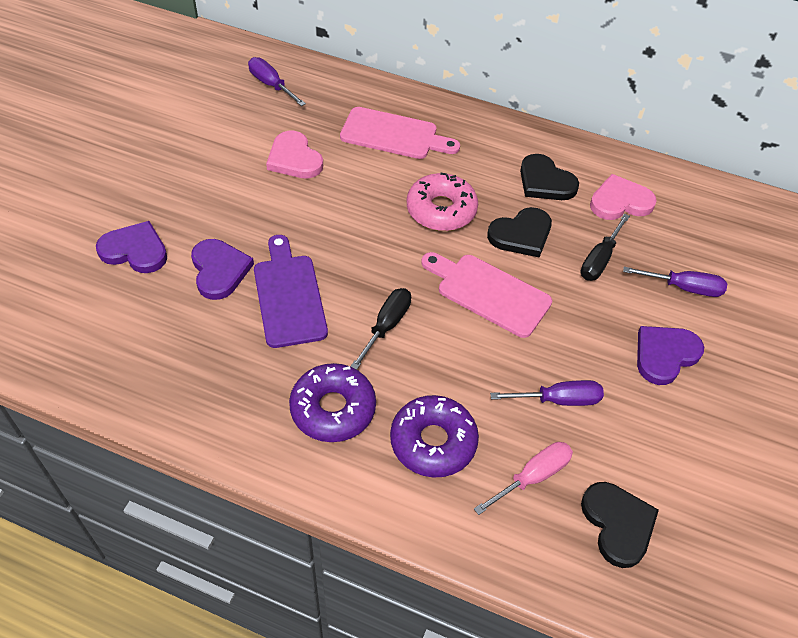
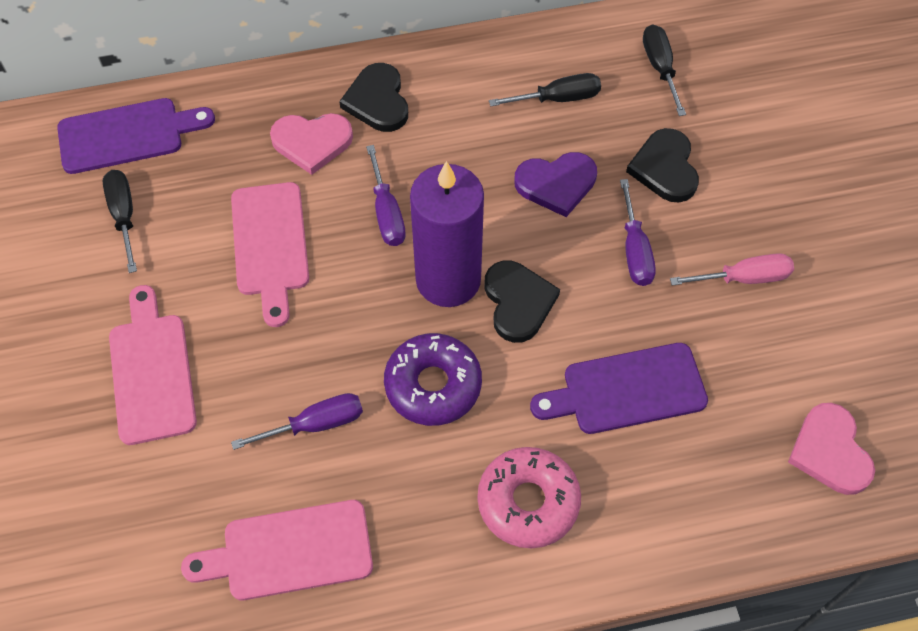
black screwdriver: 2 -> 3
pink cutting board: 2 -> 3
purple candle: 0 -> 1
purple cutting board: 1 -> 2
purple donut: 2 -> 1
purple heart: 3 -> 1

